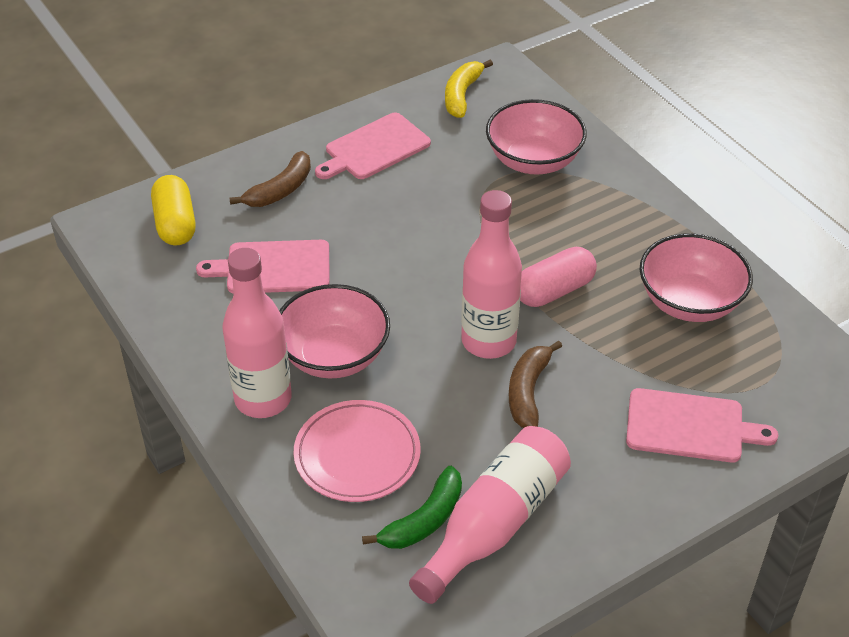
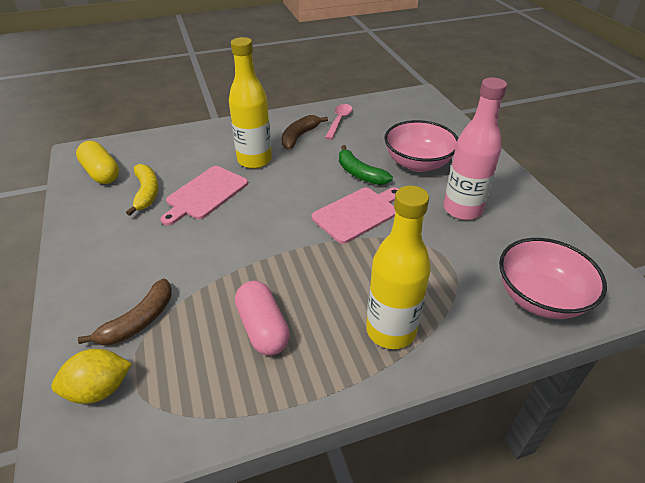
pink bottle: 3 -> 1
pink bowl: 3 -> 2
pink cutting board: 3 -> 2
pink plate: 1 -> 0
pink spoon: 0 -> 1
yellow bottle: 0 -> 2
yellow lemon: 0 -> 1

